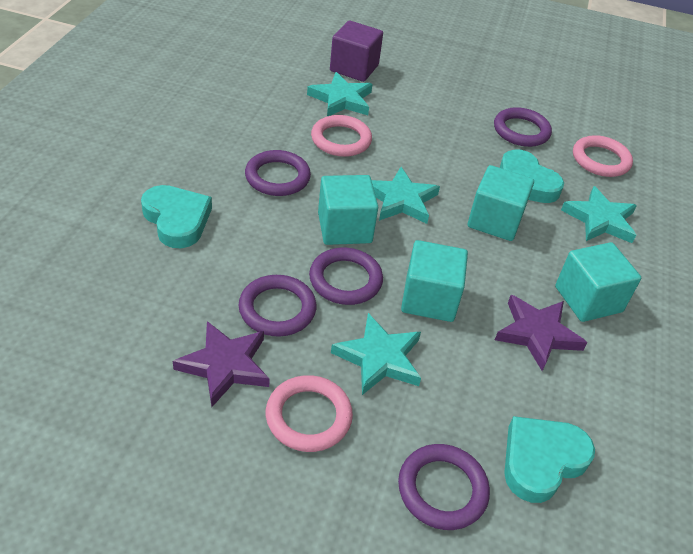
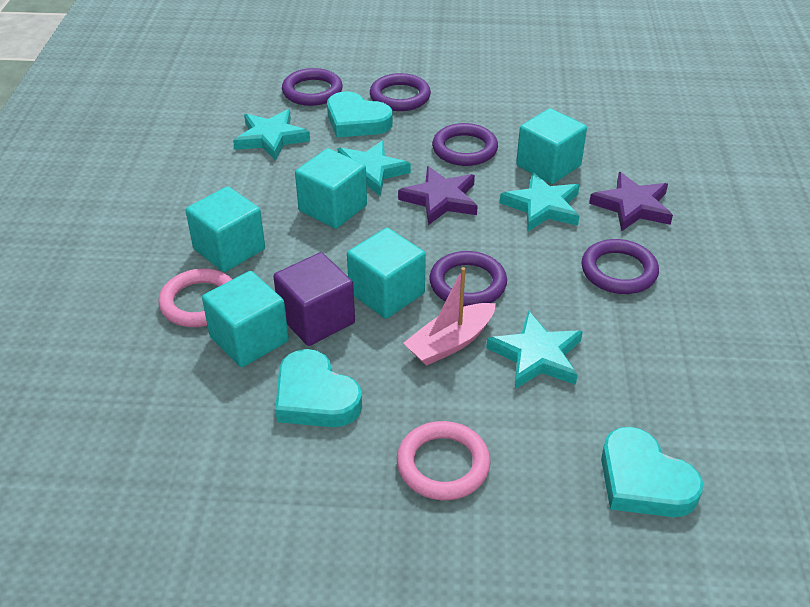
pink boat: 0 -> 1
pink ring: 3 -> 2
turquoise cube: 4 -> 5

